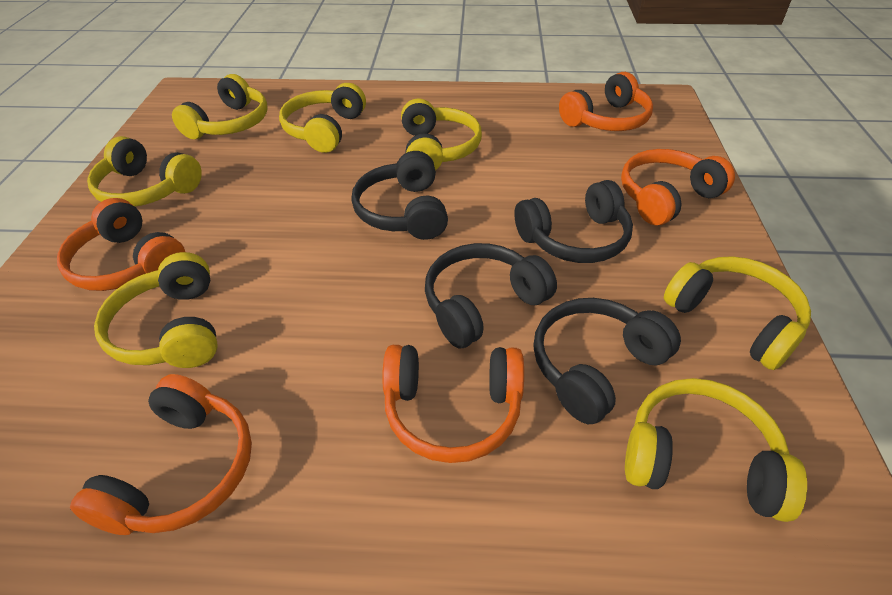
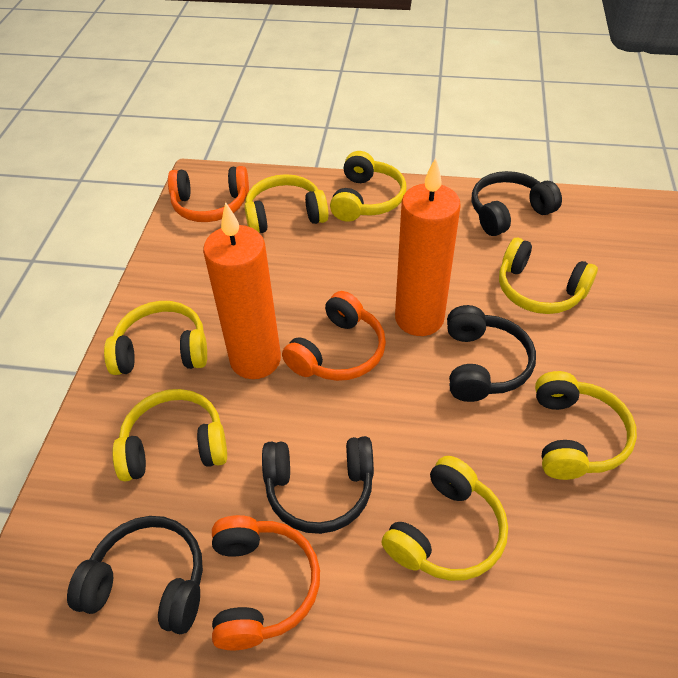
orange candle: 0 -> 2
orange headphones: 5 -> 3

